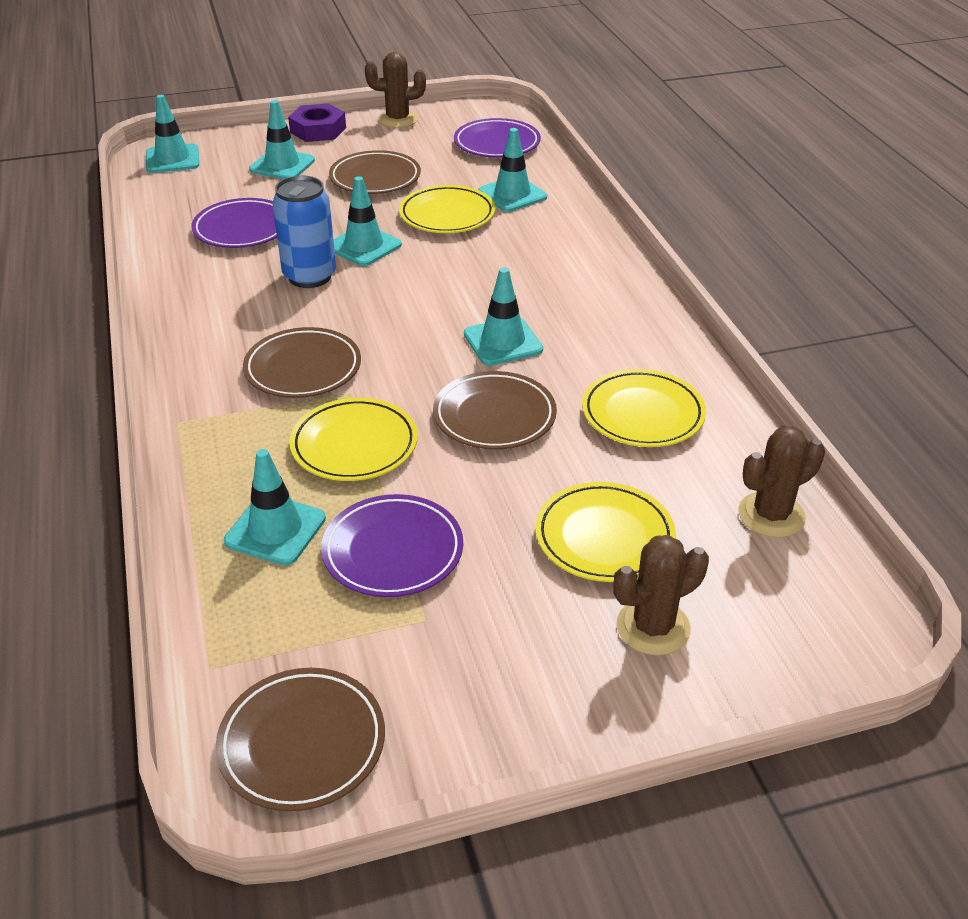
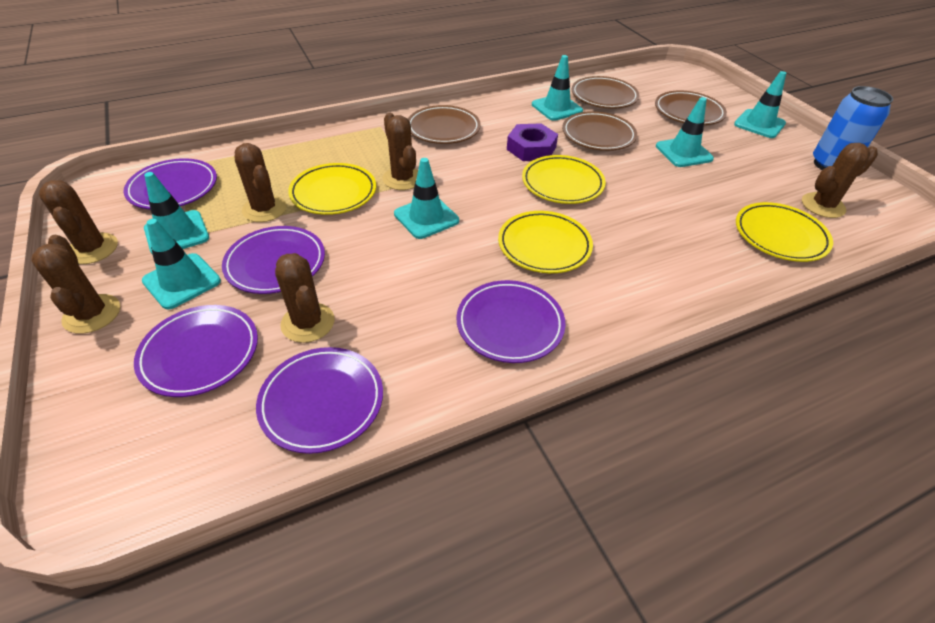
brown cactus: 3 -> 6
purple plate: 3 -> 5

